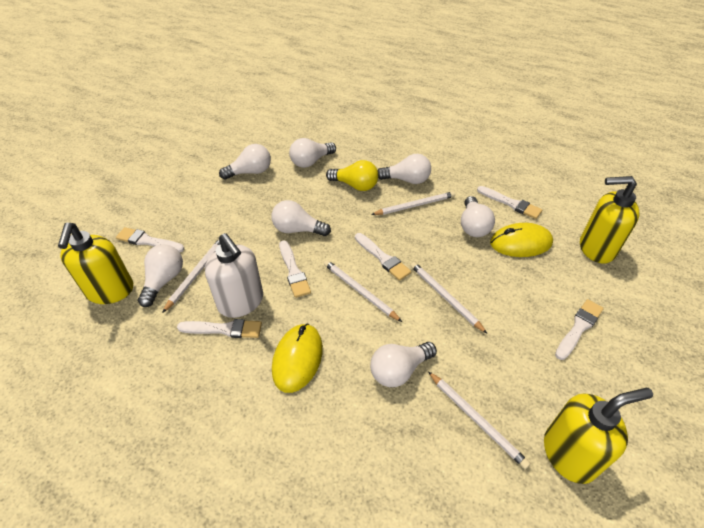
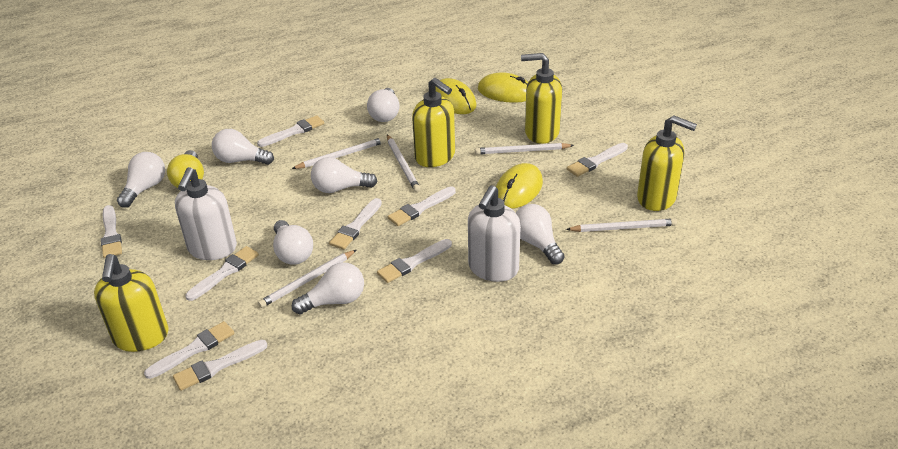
white brush: 6 -> 9
white soap dispenser: 1 -> 2
yellow mouse: 2 -> 3
yellow soap dispenser: 3 -> 4

